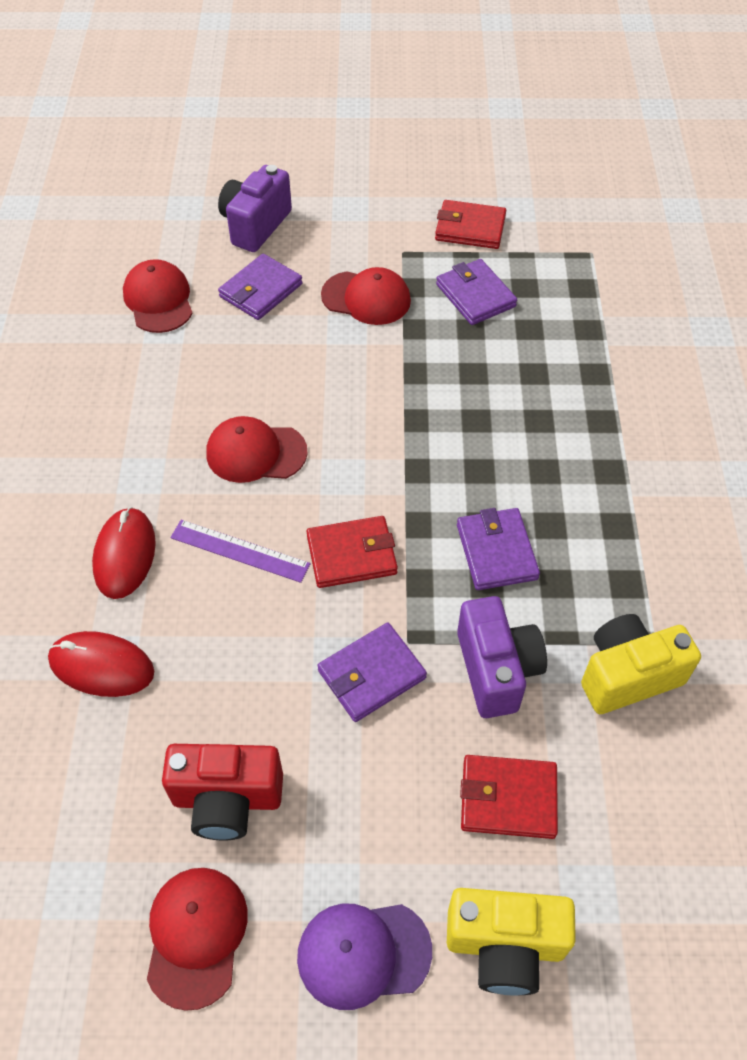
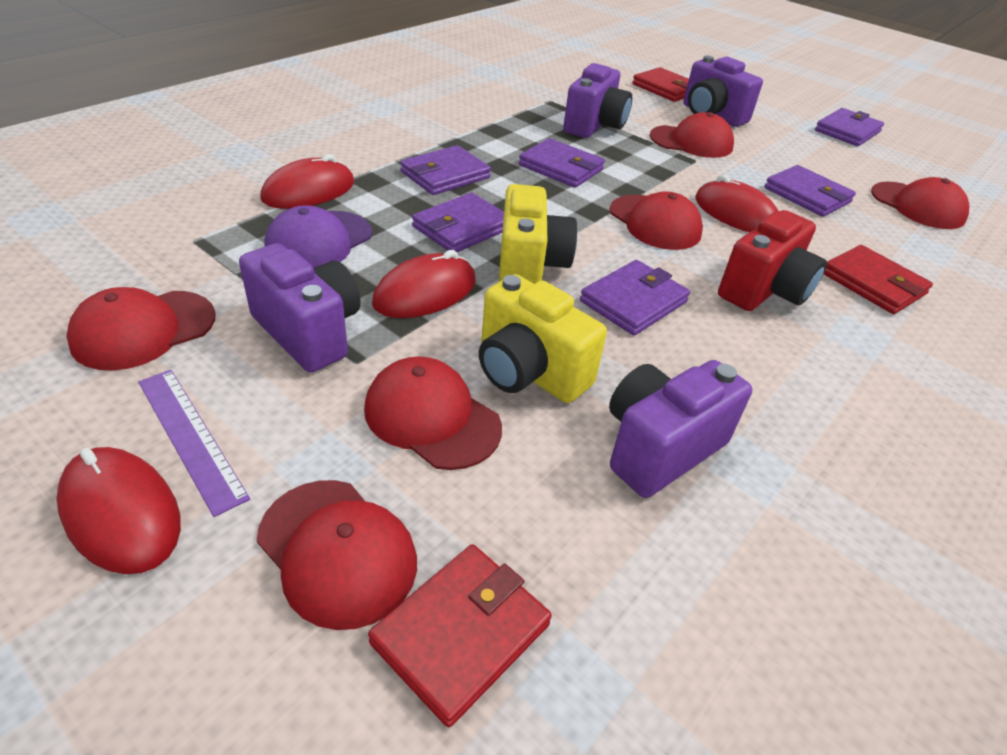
purple camera: 2 -> 4
purple wallet: 4 -> 6
red cap: 4 -> 6
red mouse: 2 -> 4

